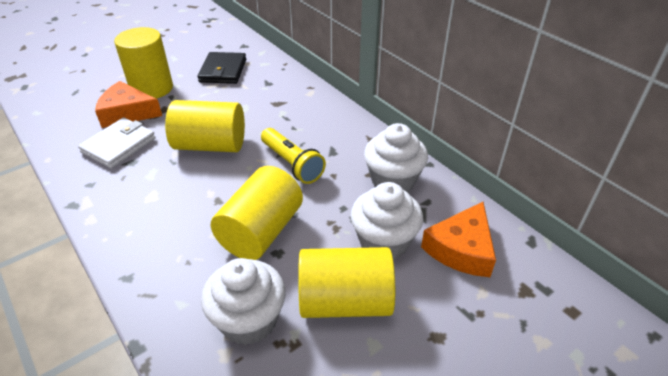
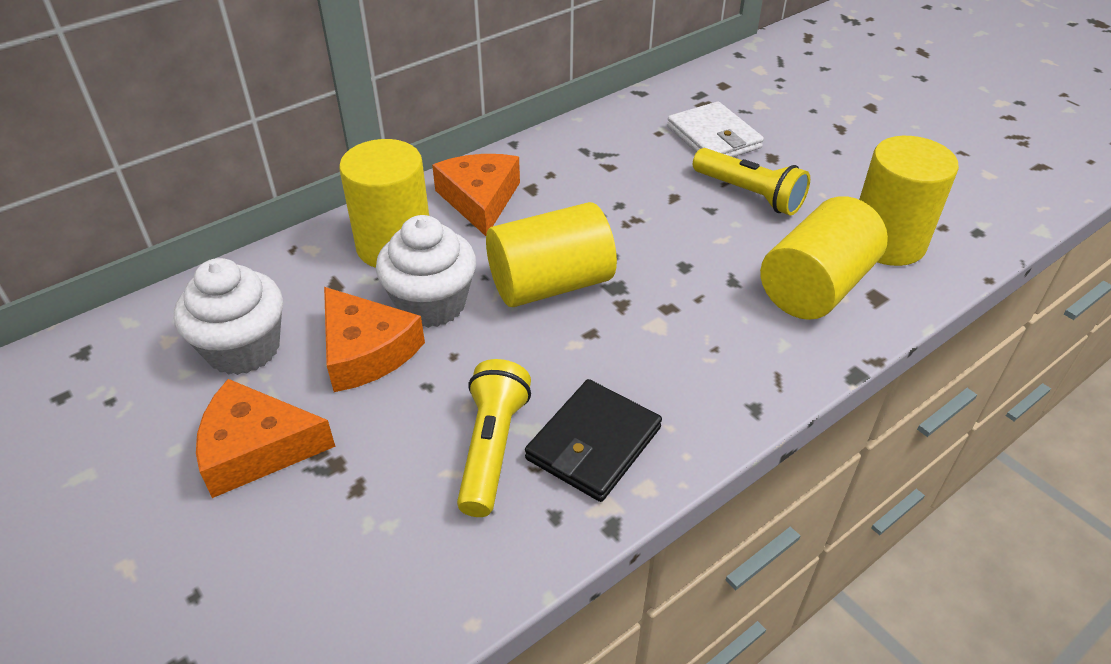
orange cheese: 2 -> 3
white cupcake: 3 -> 2
yellow flashlight: 1 -> 2

